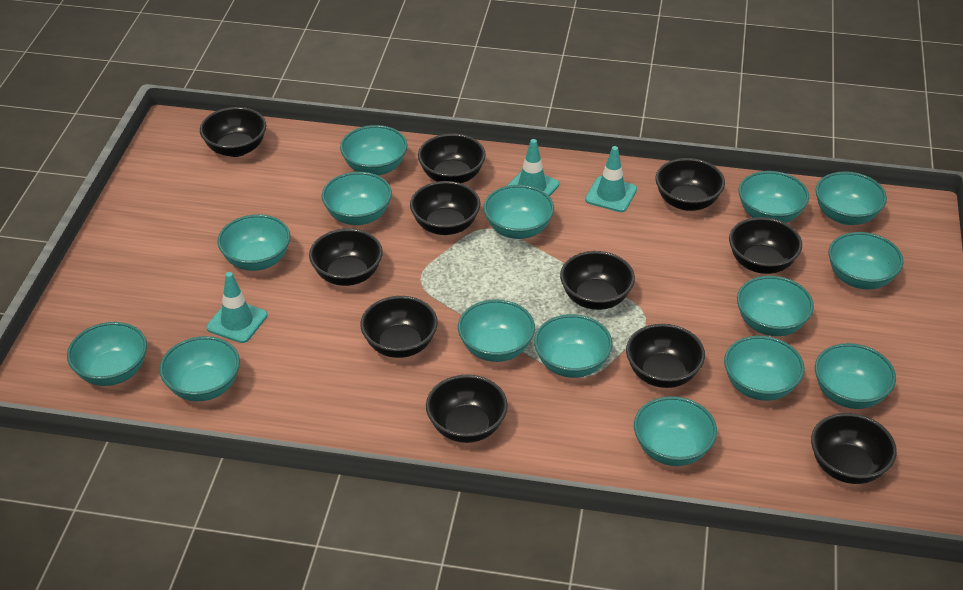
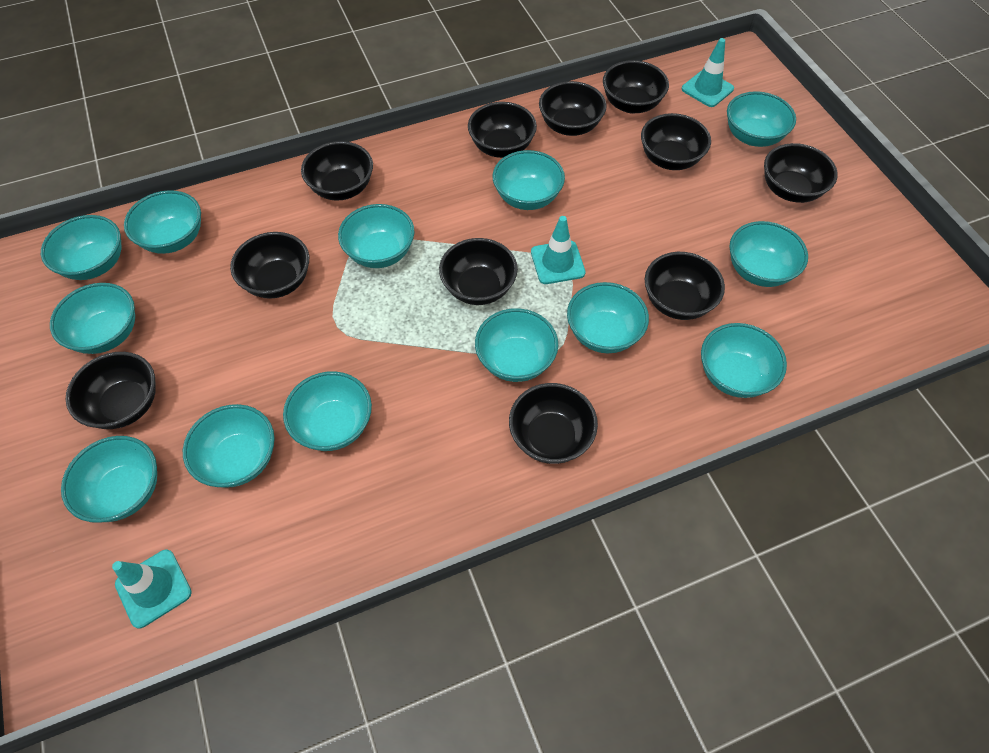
turquoise bowl: 15 -> 13

